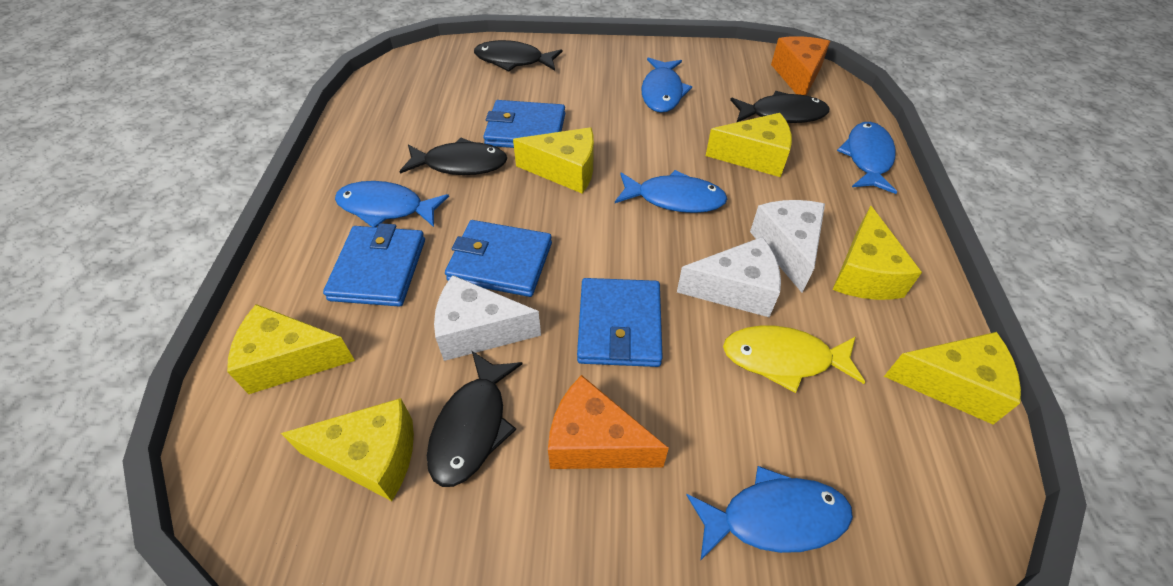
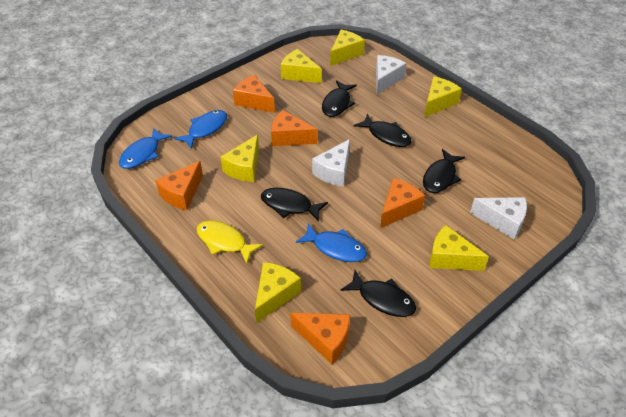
black fish: 4 -> 5
blue fish: 5 -> 3
blue wallet: 4 -> 0
orange cheese: 2 -> 5

